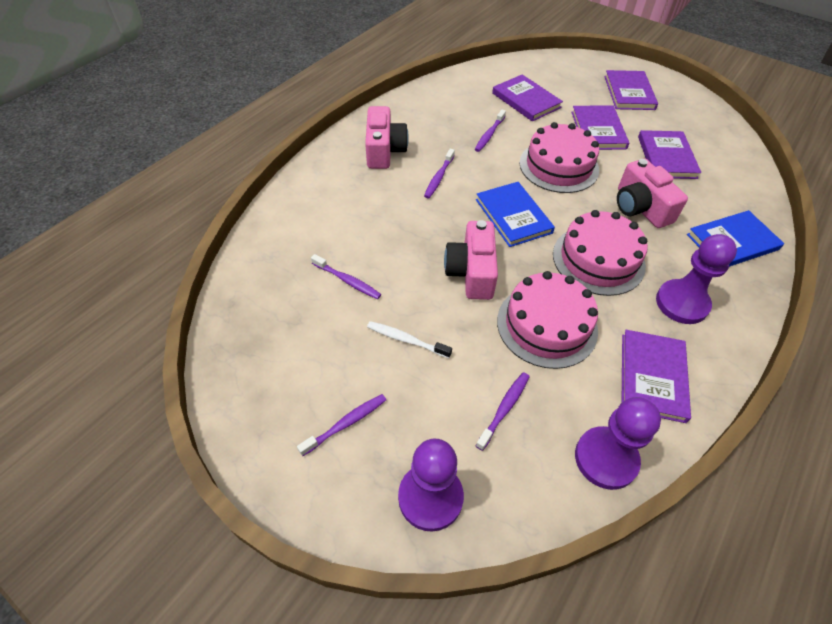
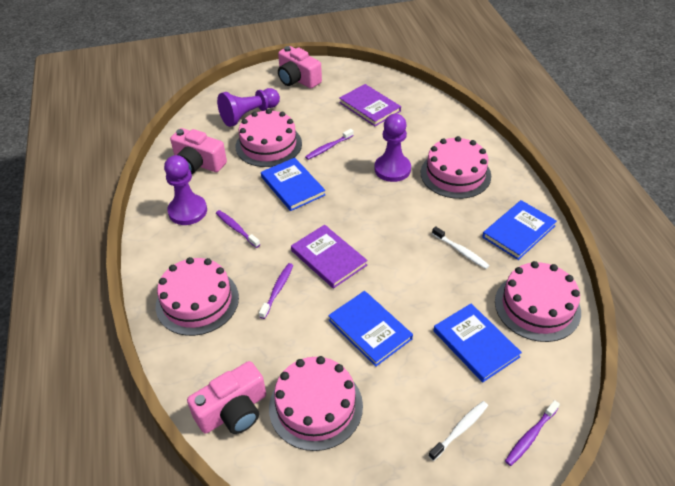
blue book: 2 -> 4
pink cake: 3 -> 5
purple book: 5 -> 2
purple toothbrush: 5 -> 4
white toothbrush: 1 -> 2

